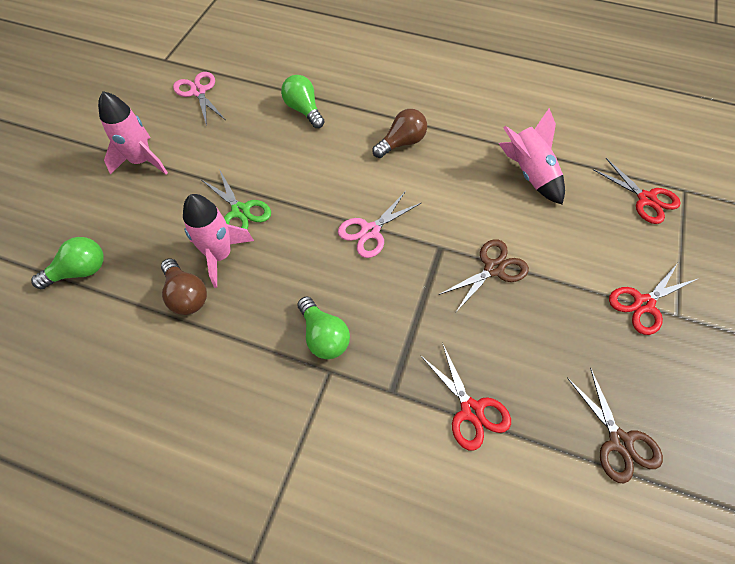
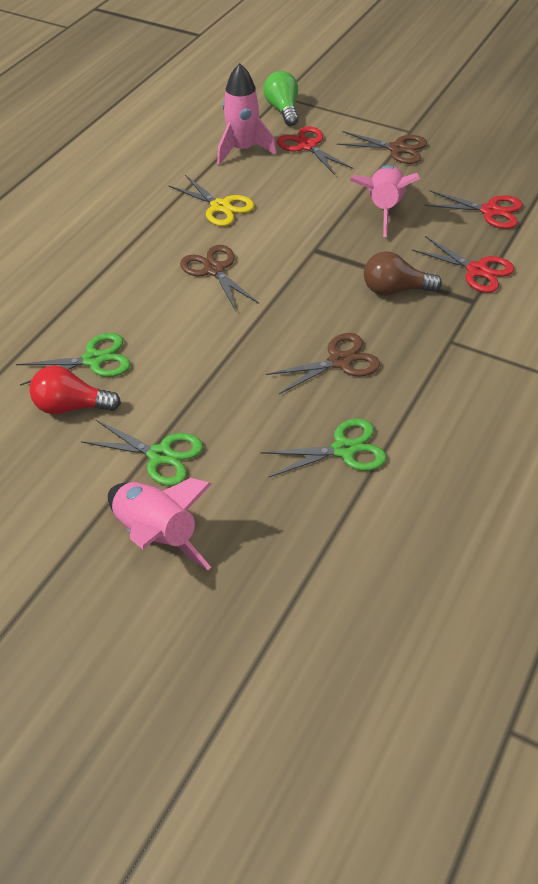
brown light bulb: 2 -> 1
brown scissors: 2 -> 3
green light bulb: 3 -> 1
green scissors: 1 -> 3
pink scissors: 2 -> 0
red light bulb: 0 -> 1
yellow scissors: 0 -> 1

